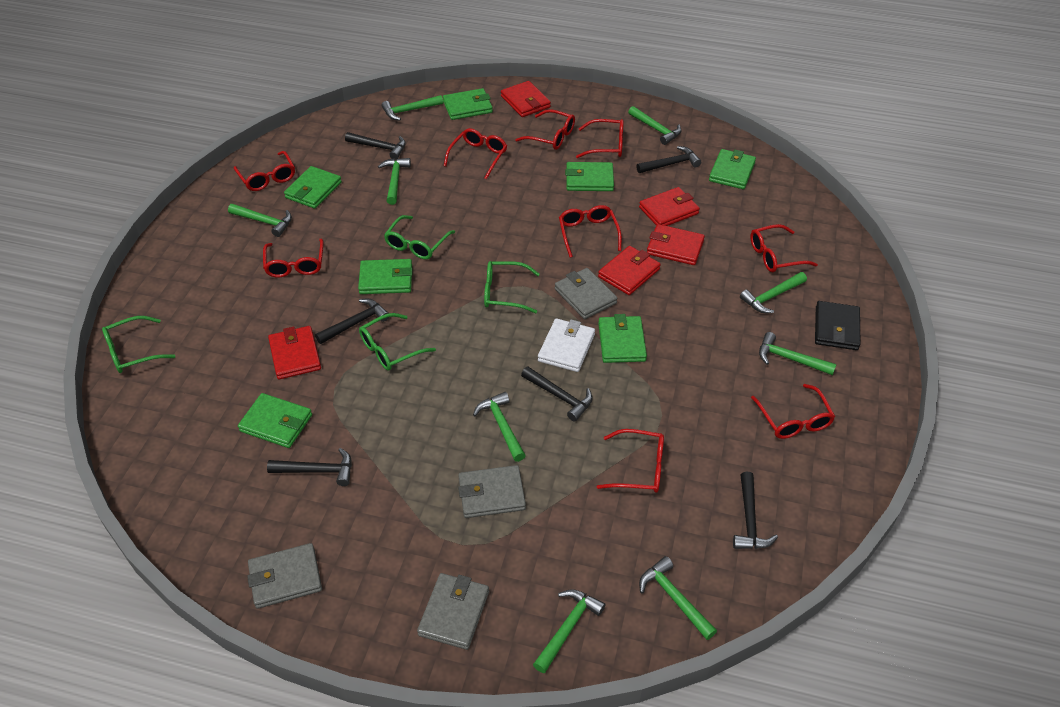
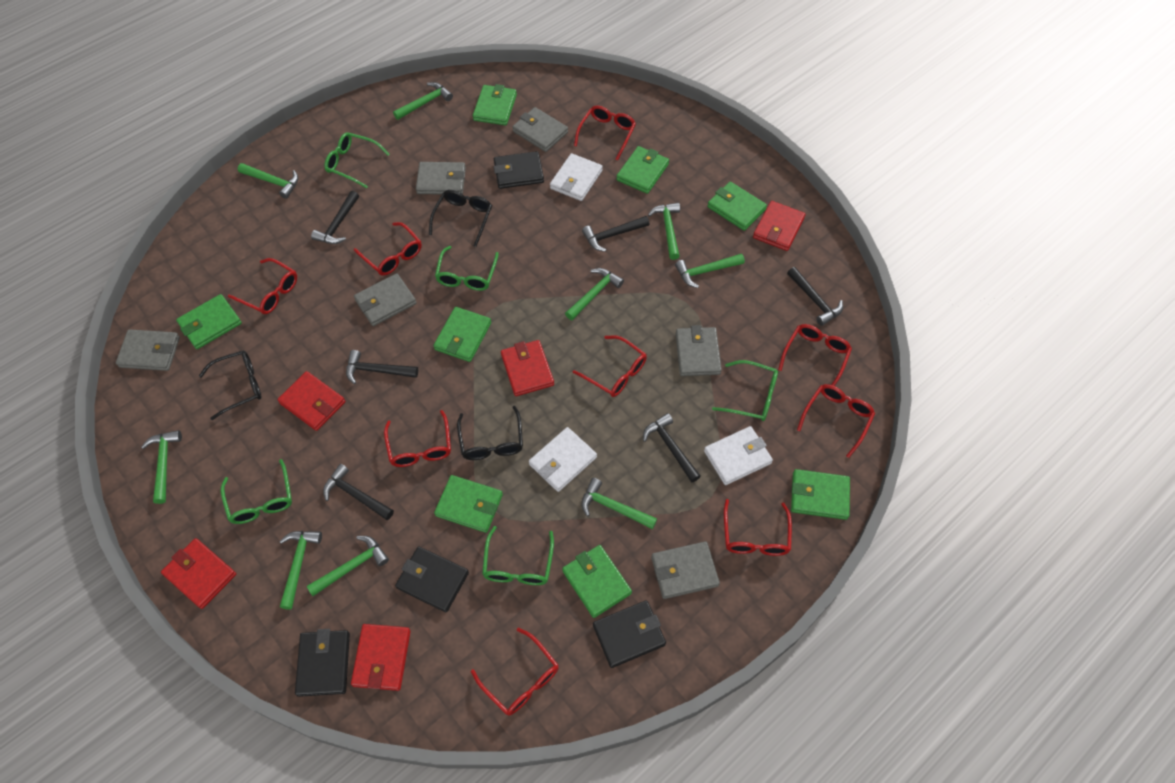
black glasses: 0 -> 3
black wallet: 1 -> 4
green glasses: 4 -> 5
green wallet: 7 -> 8
grey wallet: 4 -> 6
white wallet: 1 -> 3

